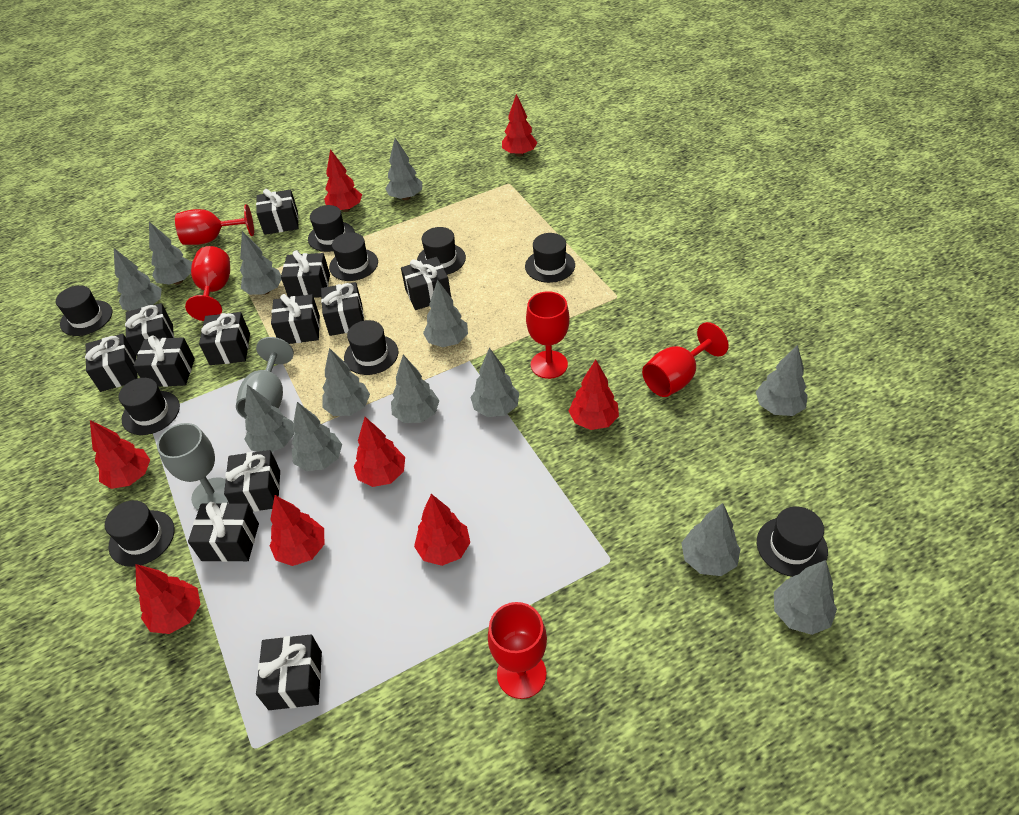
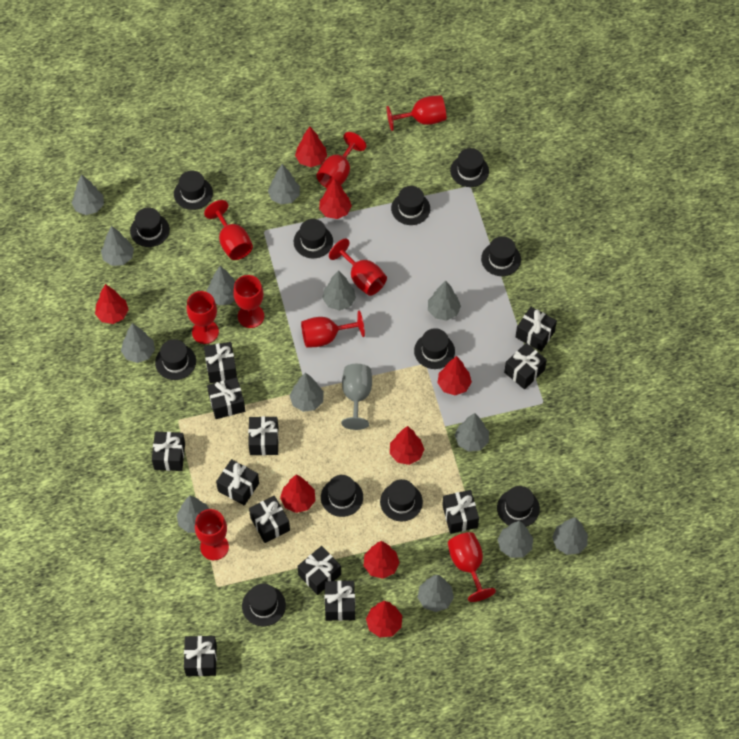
black hat: 9 -> 12
grey goblet: 2 -> 1
red goblet: 5 -> 9

